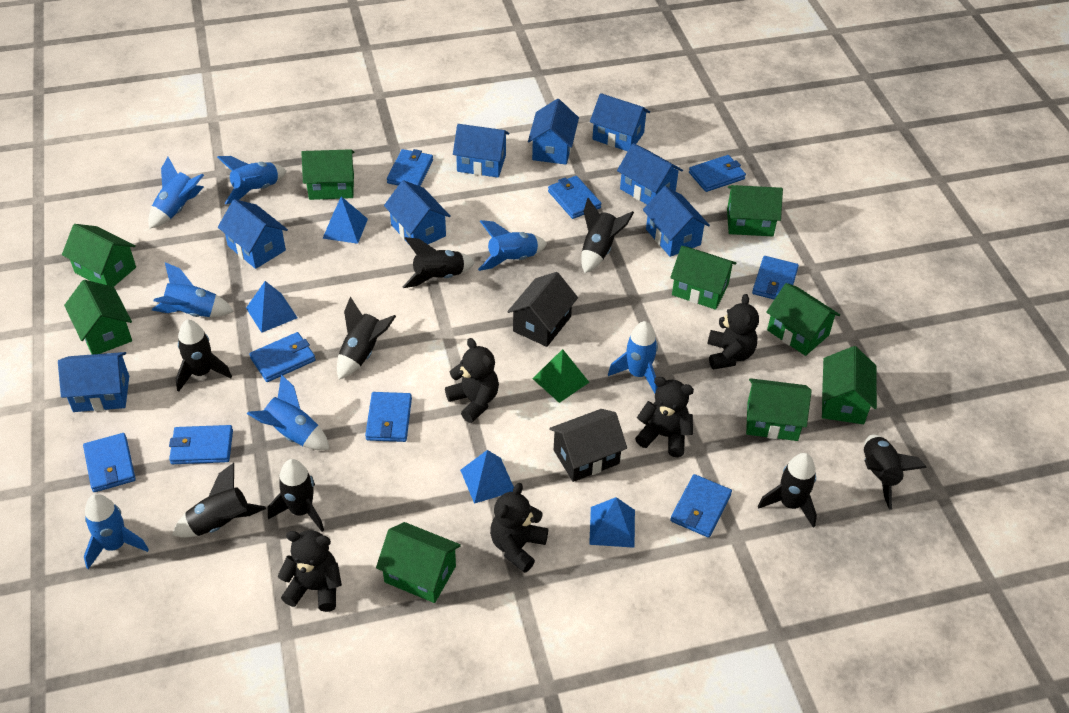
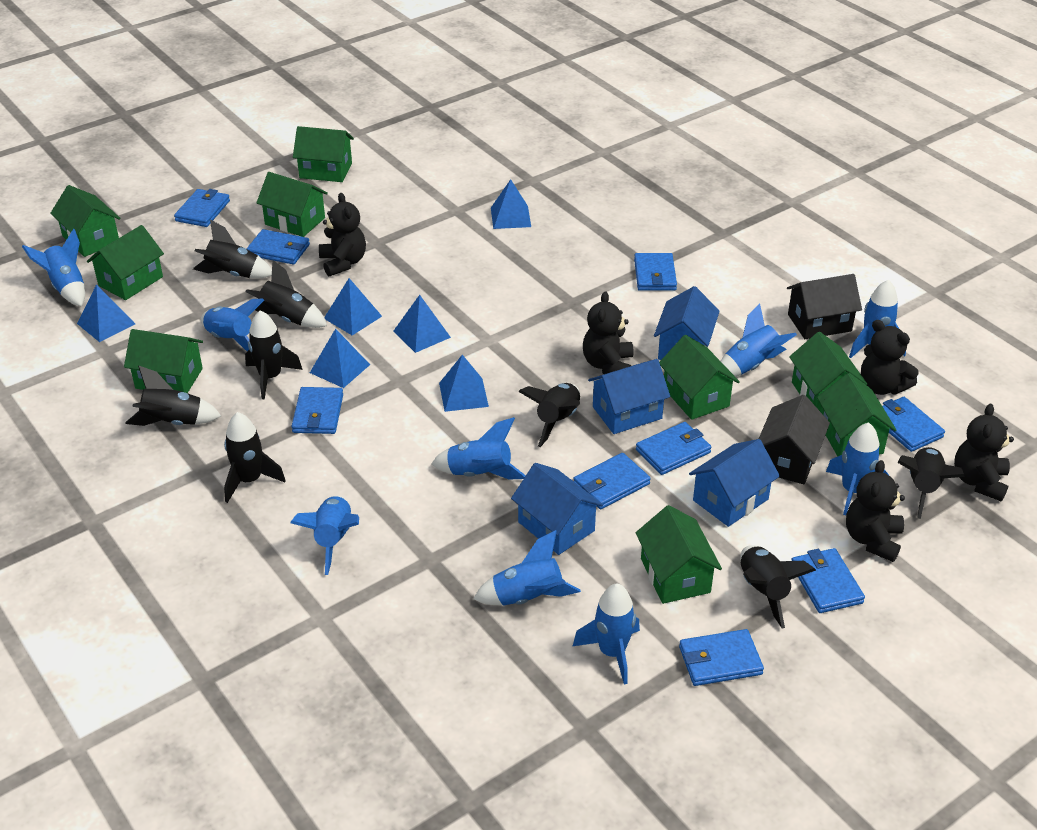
blue house: 8 -> 4
blue pyramid: 4 -> 6
blue rocket: 7 -> 9
green pyramid: 1 -> 0

